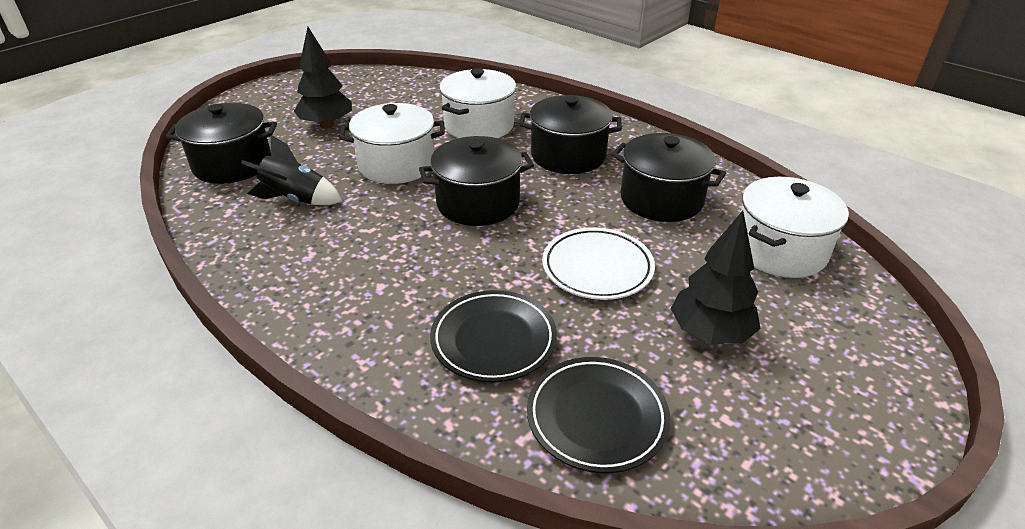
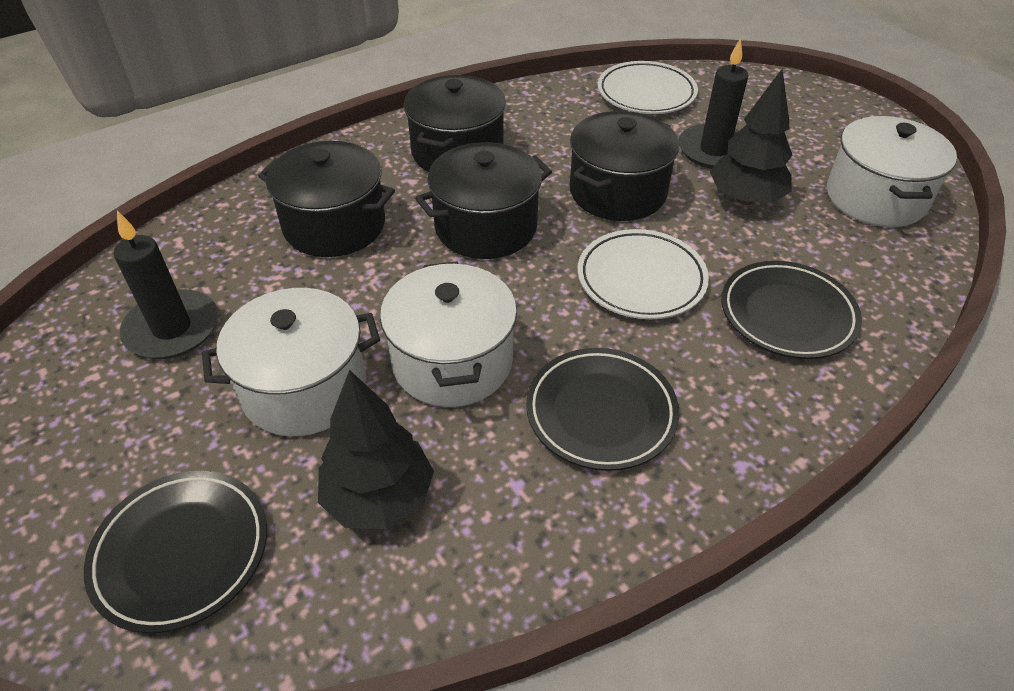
black candle: 0 -> 2
black plate: 2 -> 3
black rocket: 1 -> 0
white plate: 1 -> 2

